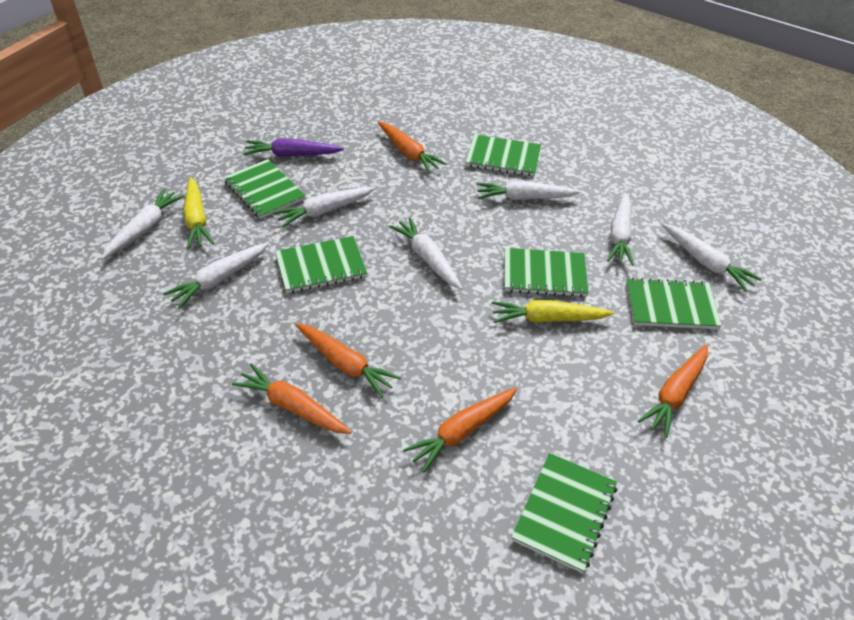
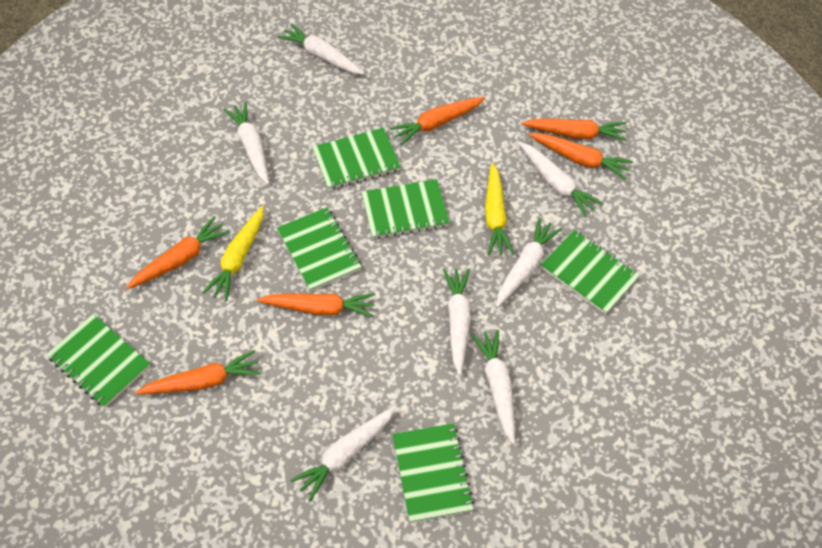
orange carrot: 5 -> 6
purple carrot: 1 -> 0

